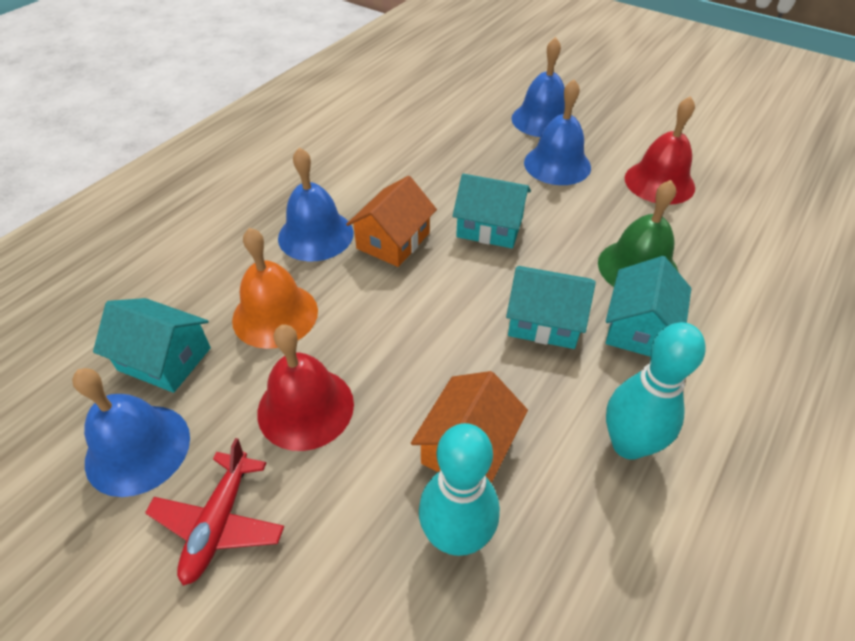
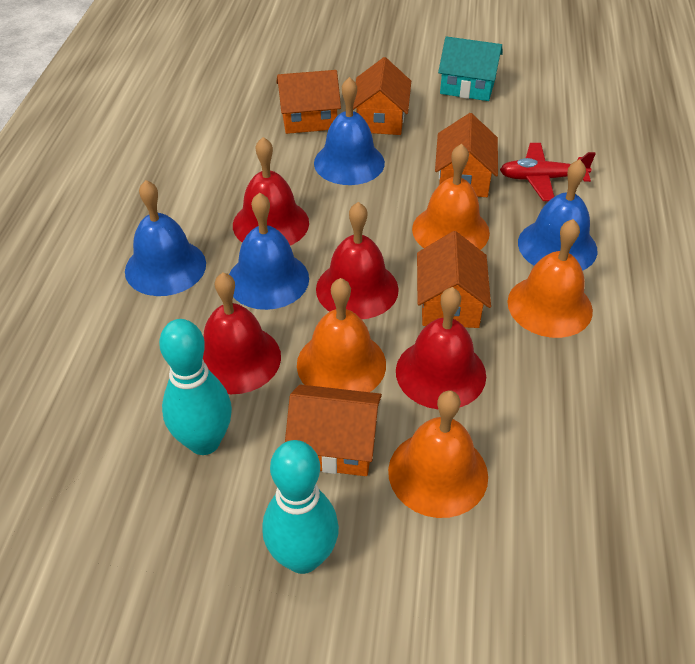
green bell: 1 -> 0
orange bell: 1 -> 4
orange house: 2 -> 5
red bell: 2 -> 4
turquoise house: 4 -> 1

